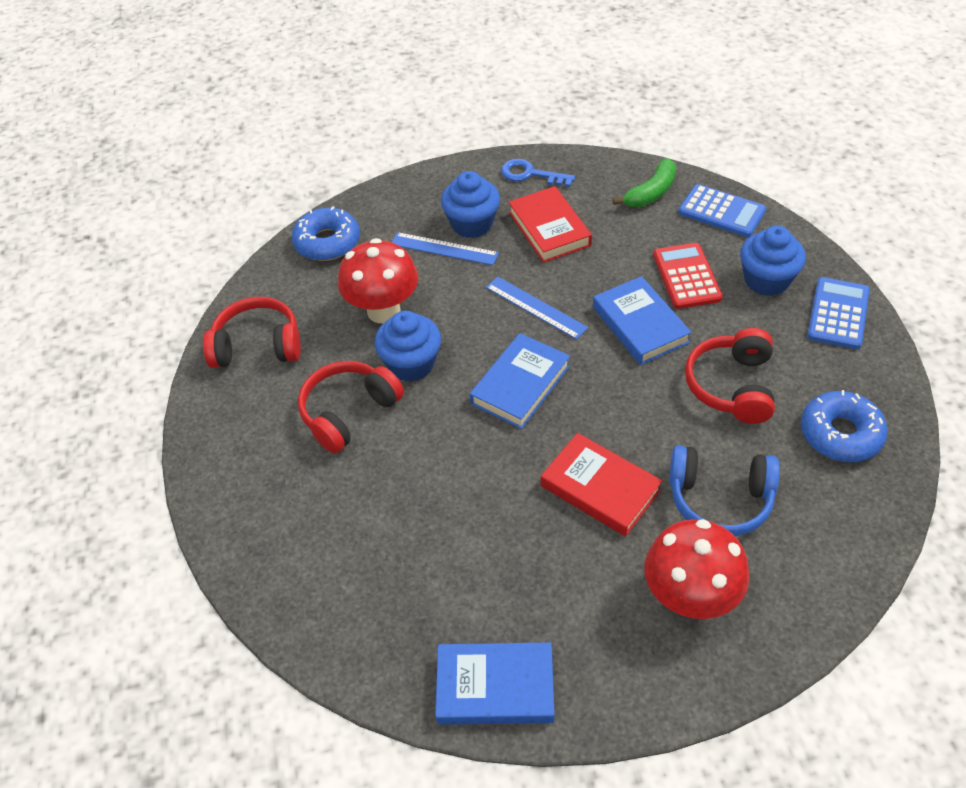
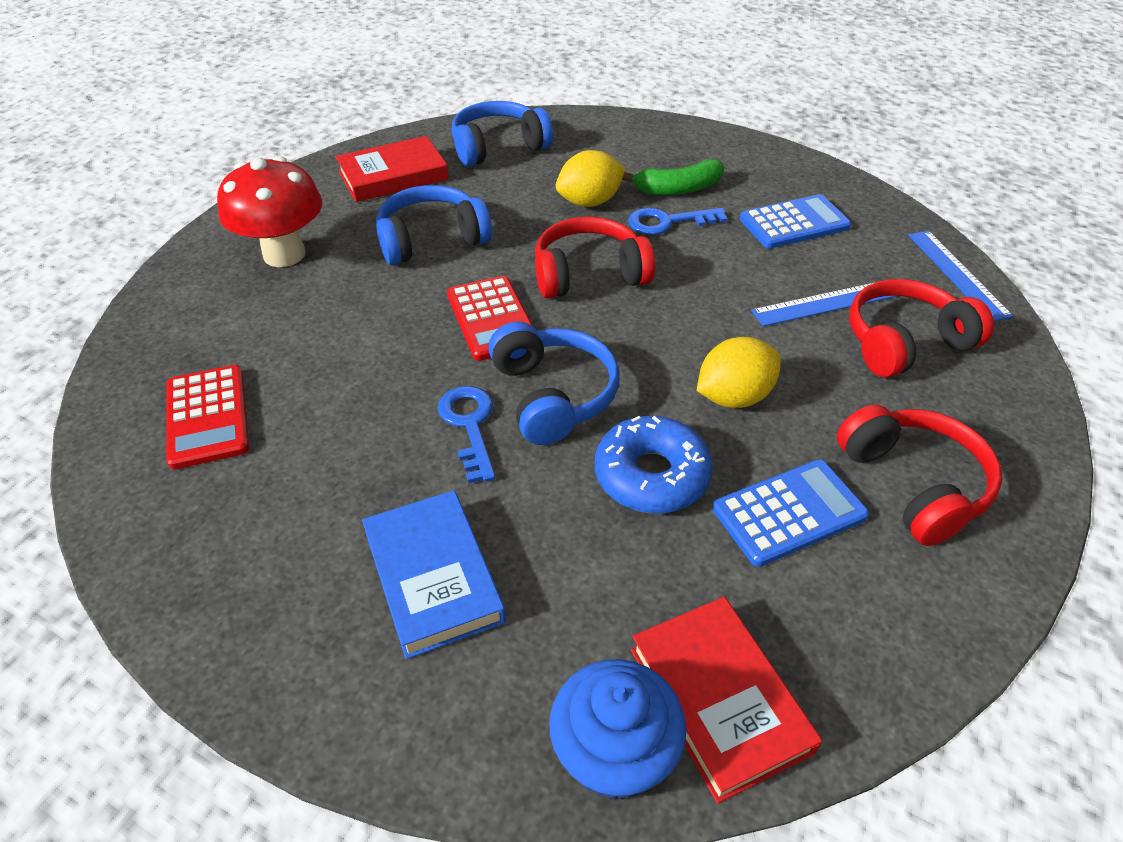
blue book: 3 -> 1
blue cupcake: 3 -> 1
blue donut: 2 -> 1
blue headphones: 1 -> 3
blue key: 1 -> 2
red calculator: 1 -> 2
red mushroom: 2 -> 1
yellow lemon: 0 -> 2

